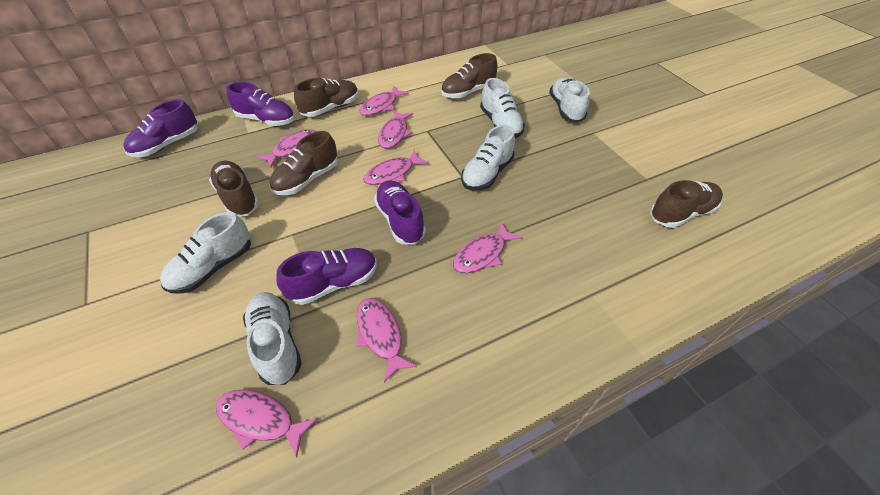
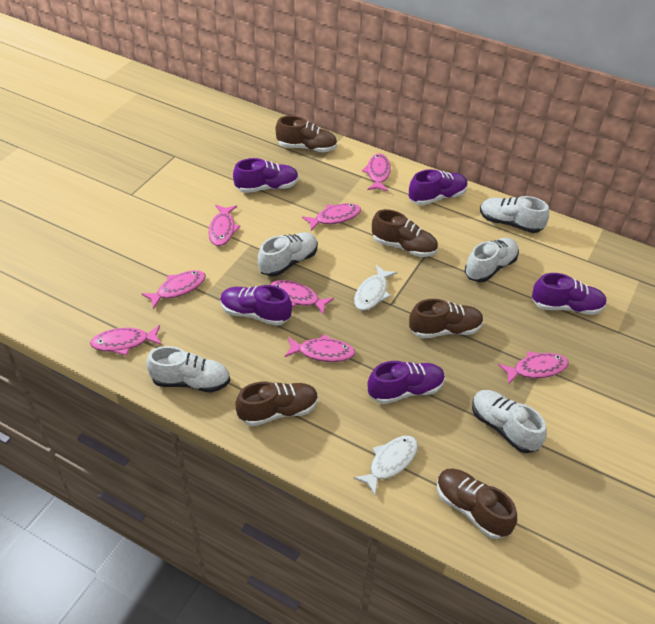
pink fish: 7 -> 8
purple shoe: 4 -> 5
white fish: 0 -> 2

